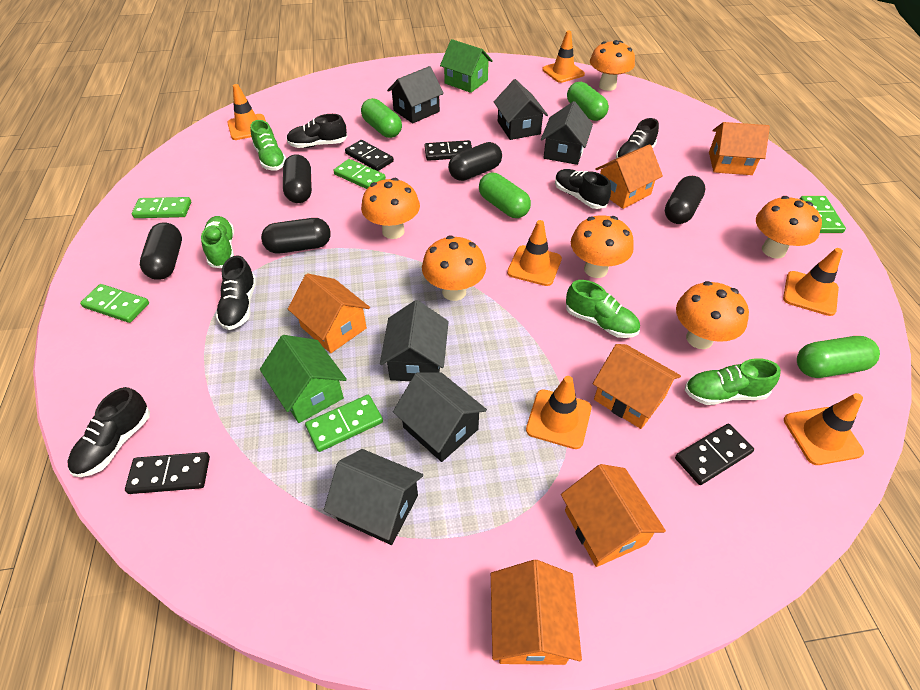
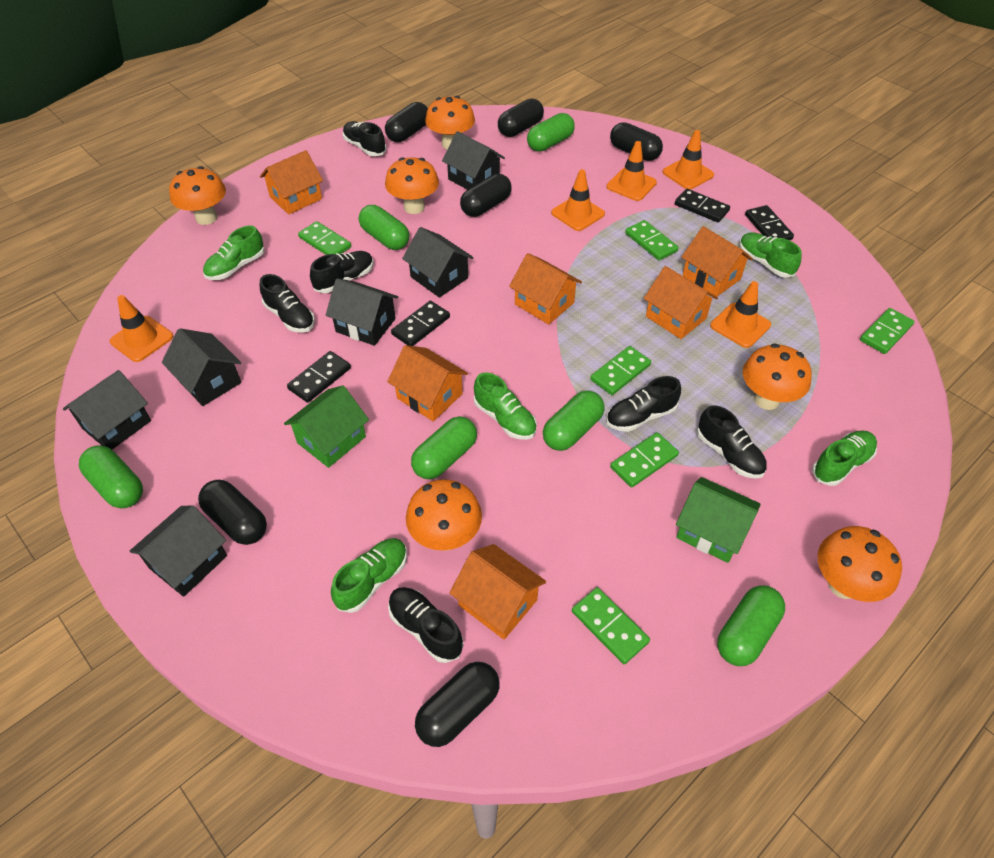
black capsule: 5 -> 6
black shoe: 5 -> 6
green capsule: 4 -> 6
green domino: 5 -> 6
green shoe: 4 -> 5
orange traffic cone: 6 -> 5

